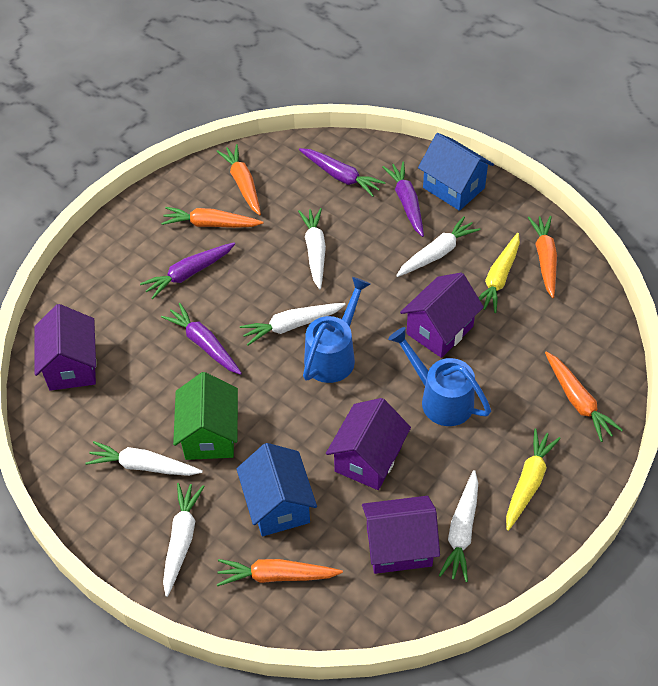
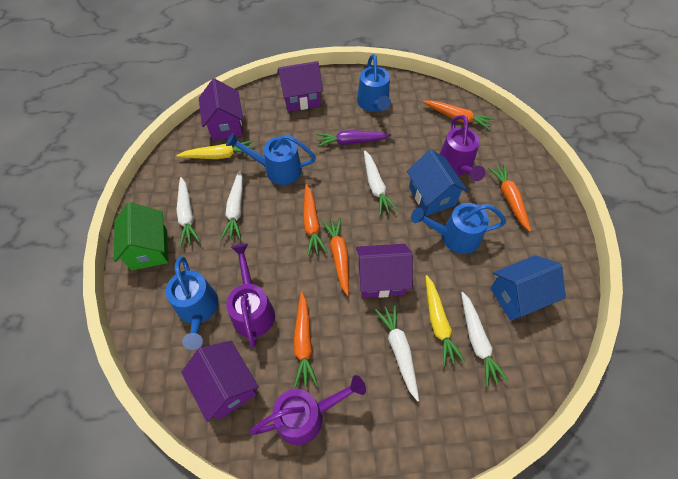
blue watering can: 2 -> 4
purple carrot: 4 -> 1
purple watering can: 0 -> 3
white carrot: 6 -> 5

